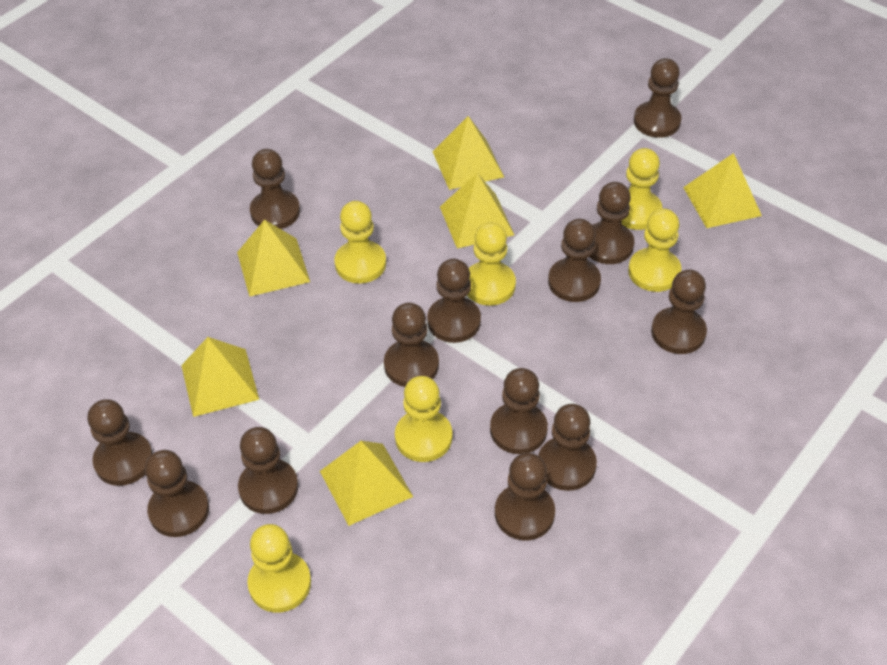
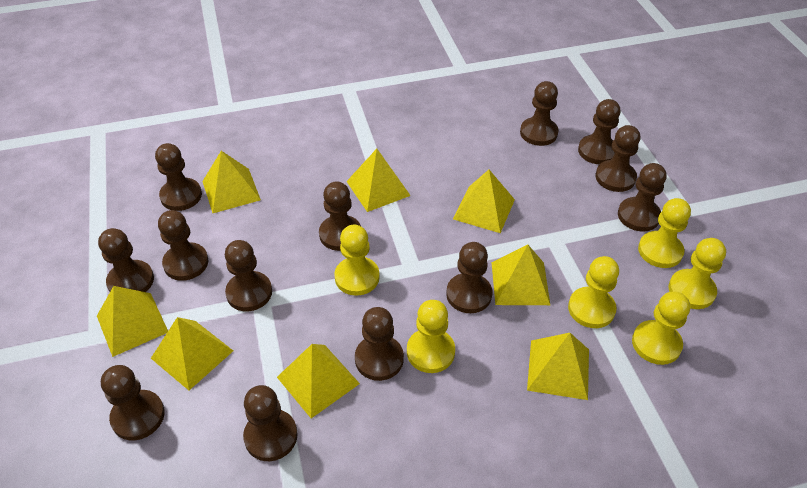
yellow pyramid: 6 -> 8

